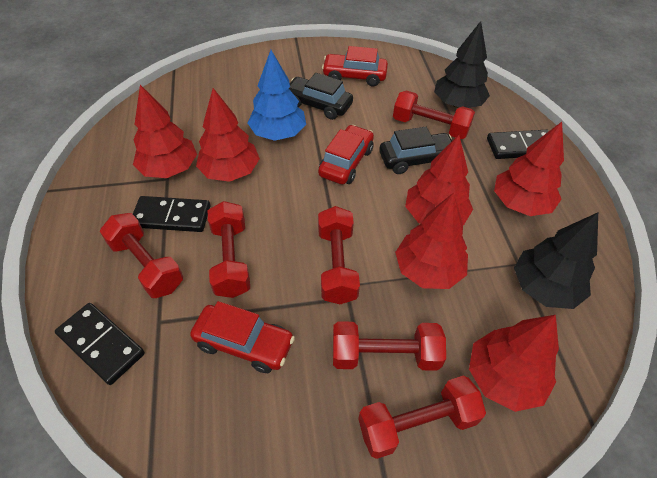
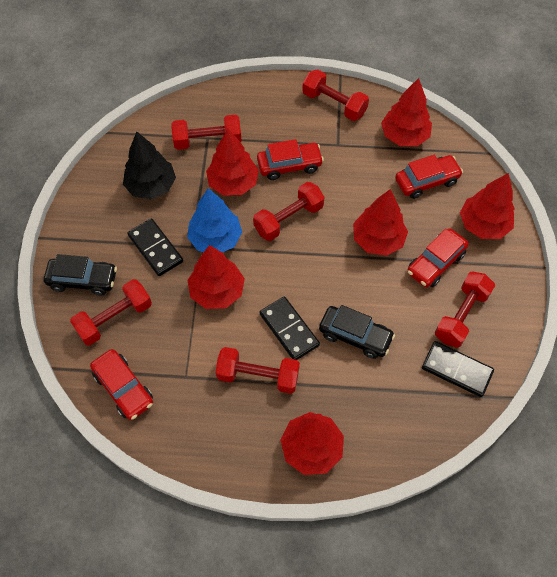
black tree: 2 -> 1
red car: 3 -> 4

